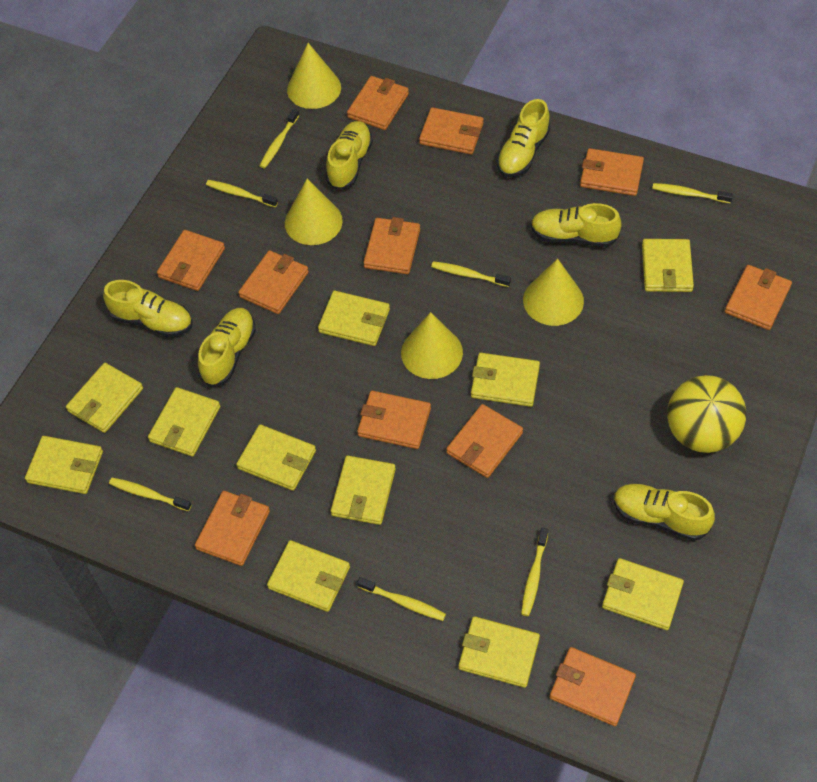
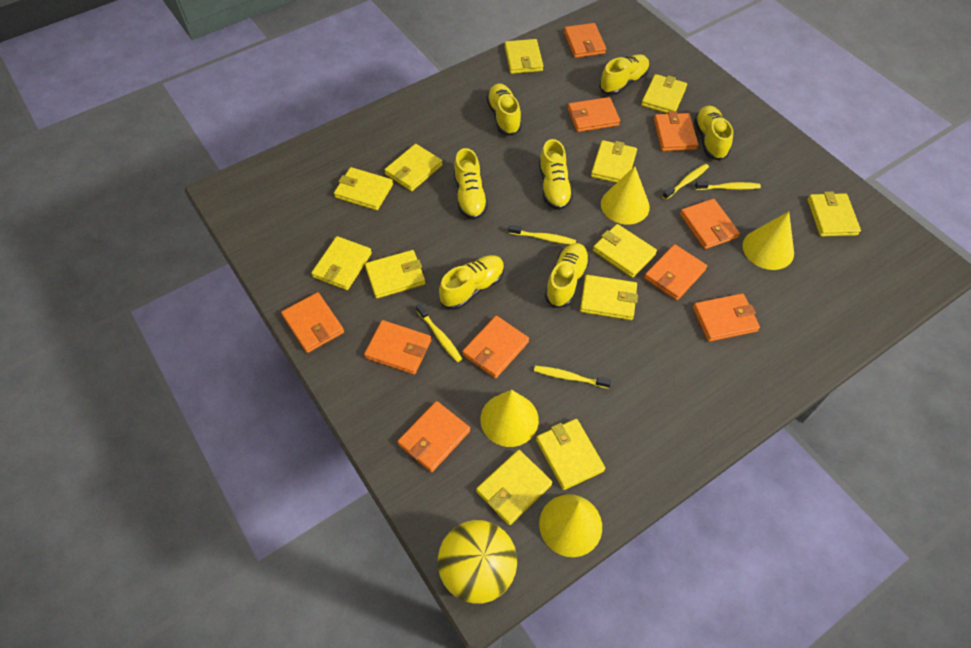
orange wallet: 11 -> 10
yellow shoe: 6 -> 7
yellow toothbrush: 7 -> 5
yellow wallet: 11 -> 12

